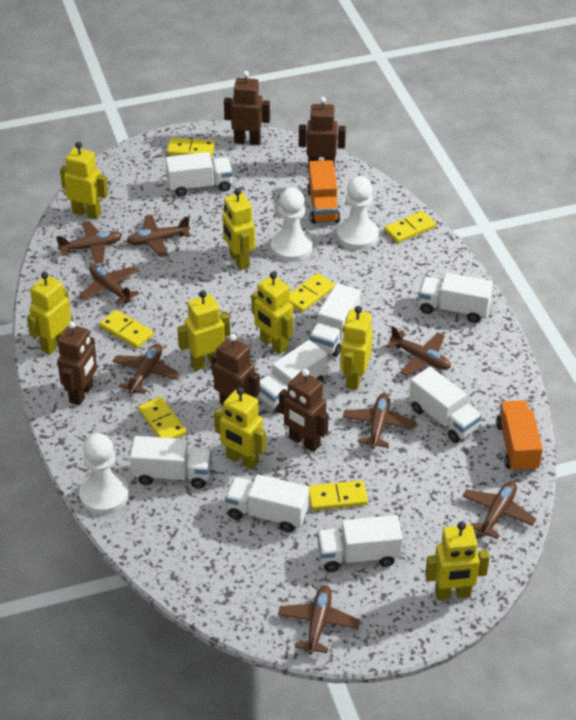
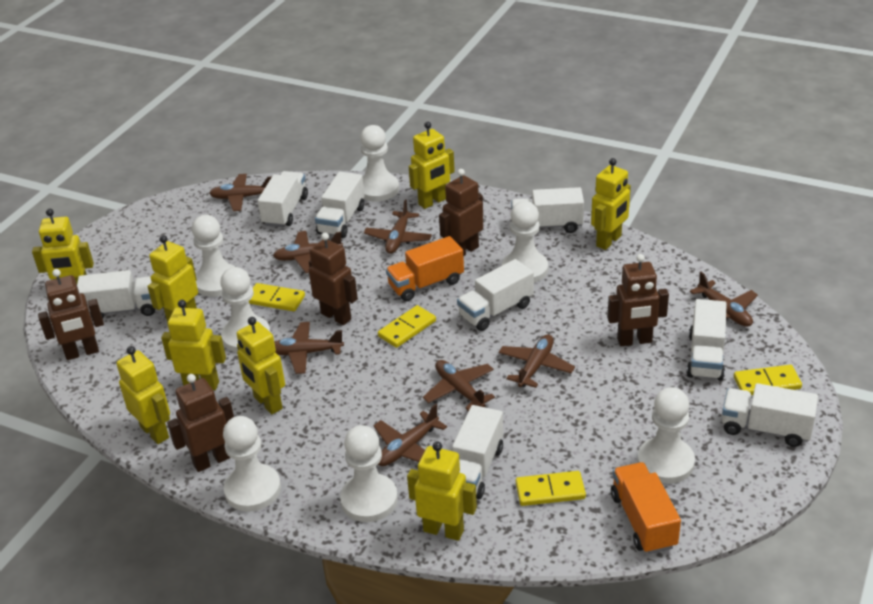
white pawn: 3 -> 7
yellow domino: 6 -> 4

